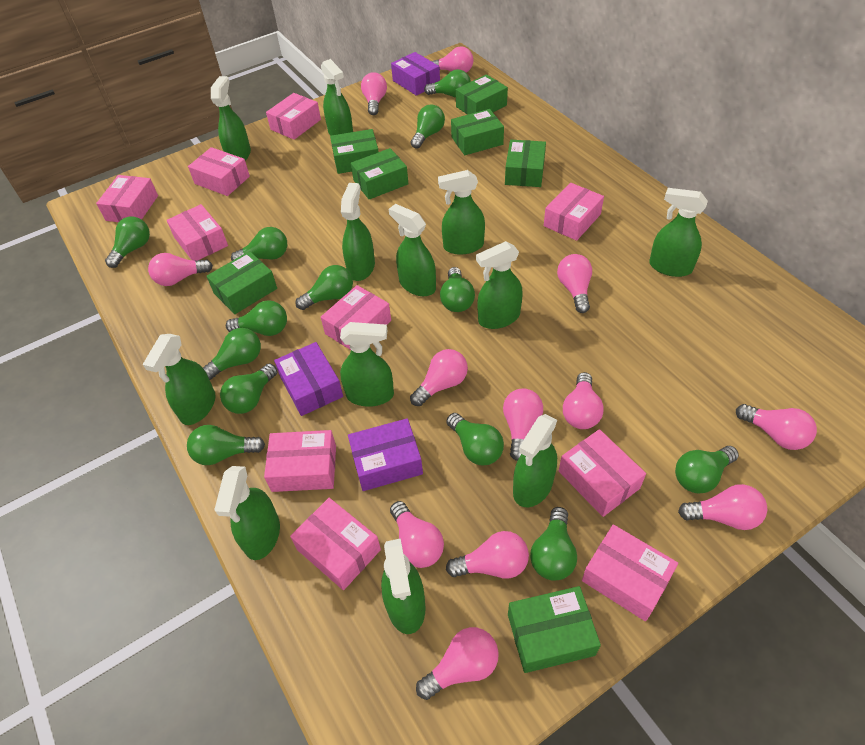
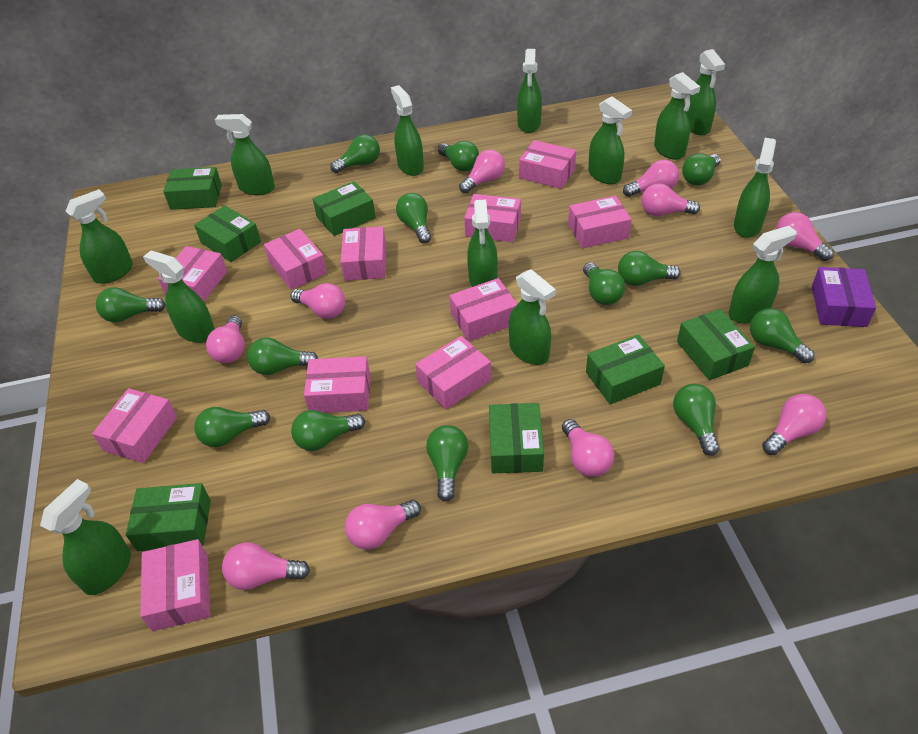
green spray bottle: 12 -> 13
pink box: 10 -> 11
pink light bulb: 12 -> 10
purple box: 3 -> 1

